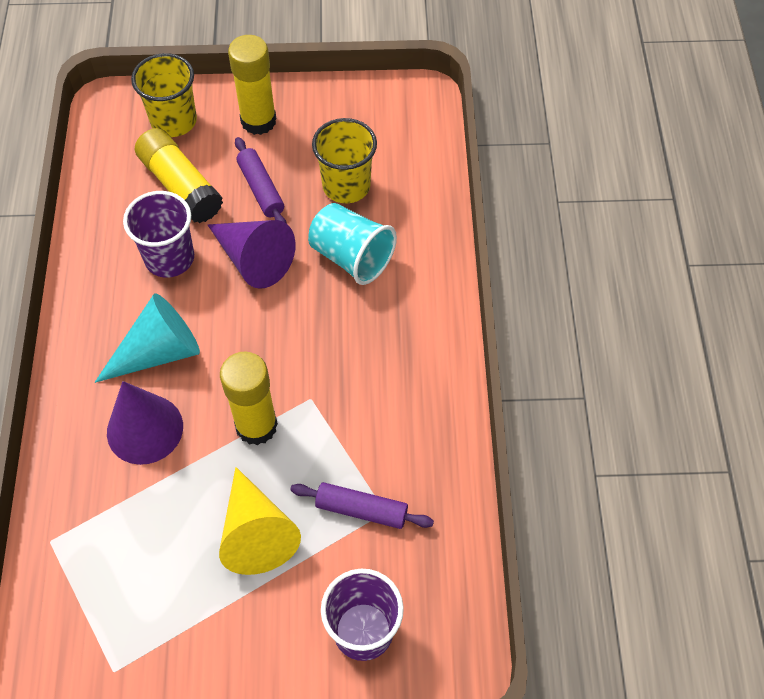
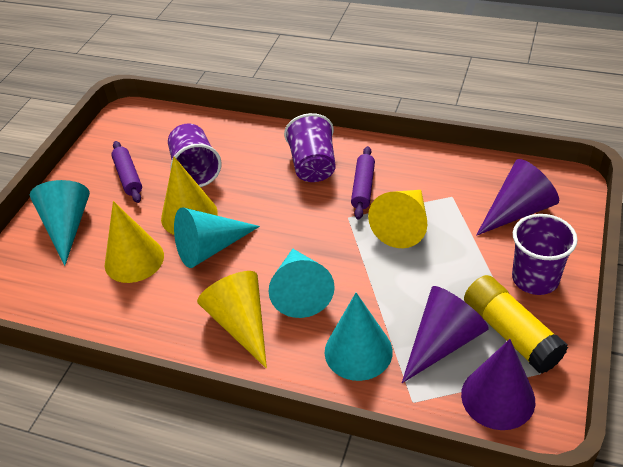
purple cone: 2 -> 3
purple cup: 2 -> 3
turquoise cone: 1 -> 4
turquoise cup: 1 -> 0
yellow cone: 1 -> 4
yellow cup: 2 -> 0
yellow glue stick: 3 -> 1

